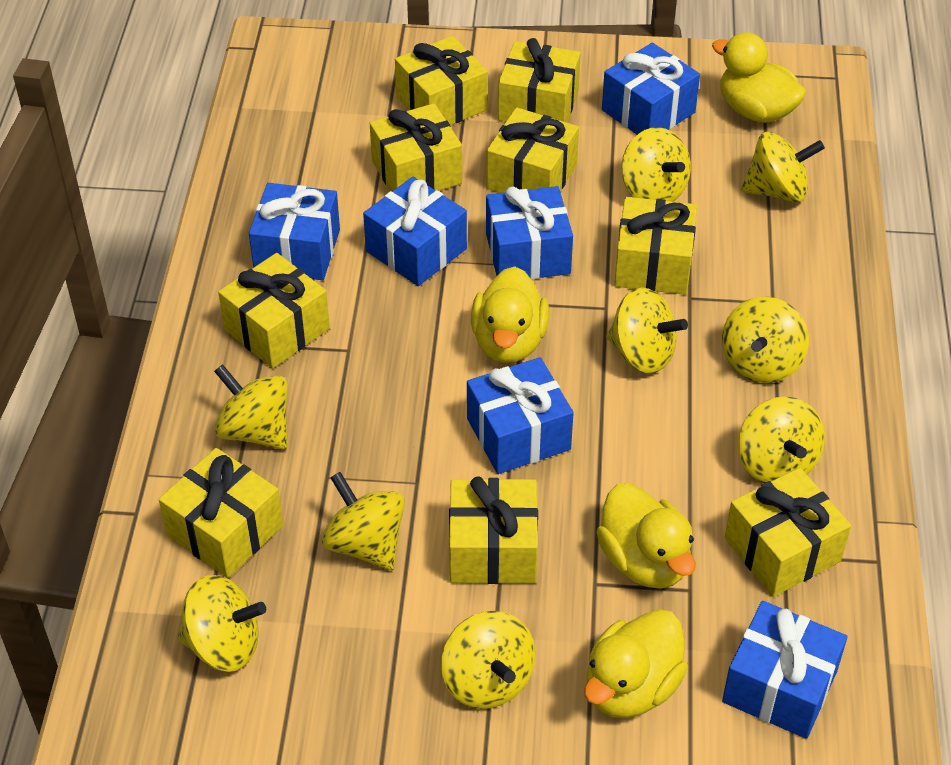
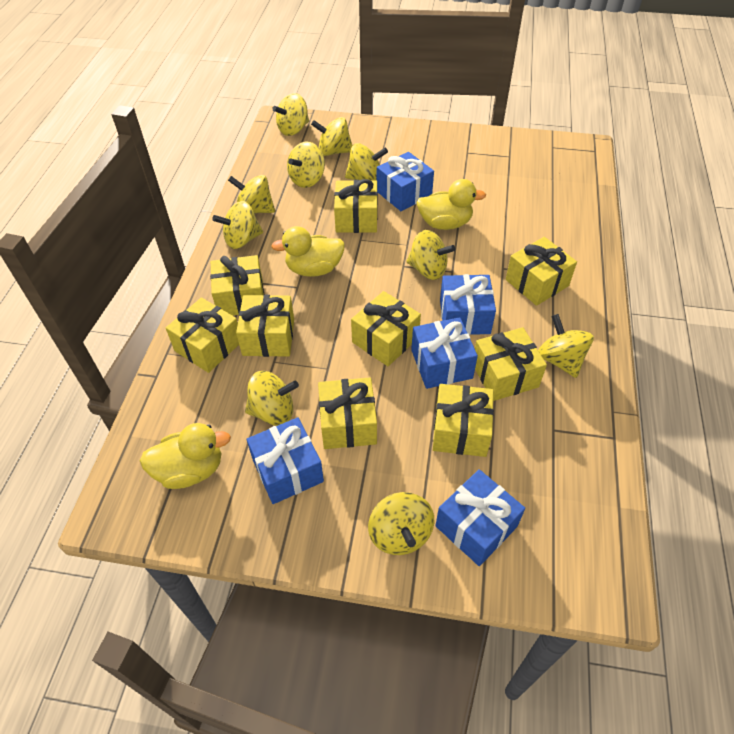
blue gift: 6 -> 5
yellow duck: 4 -> 3
yellow spinning top: 9 -> 10

